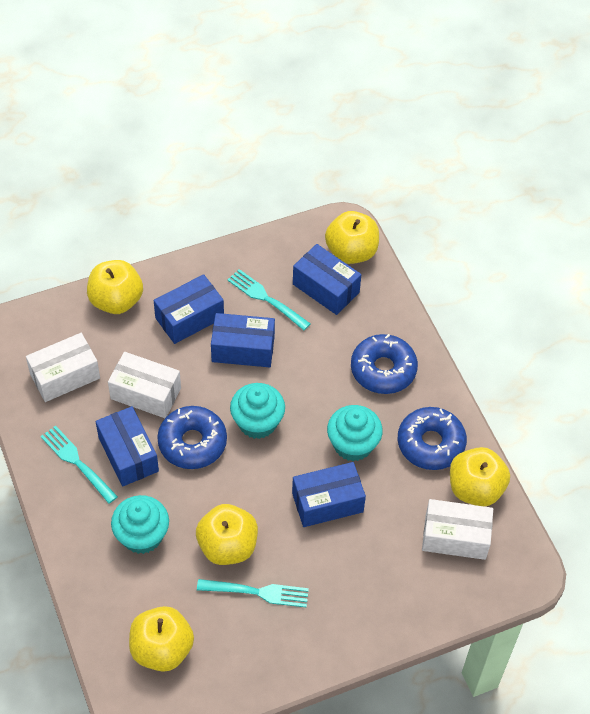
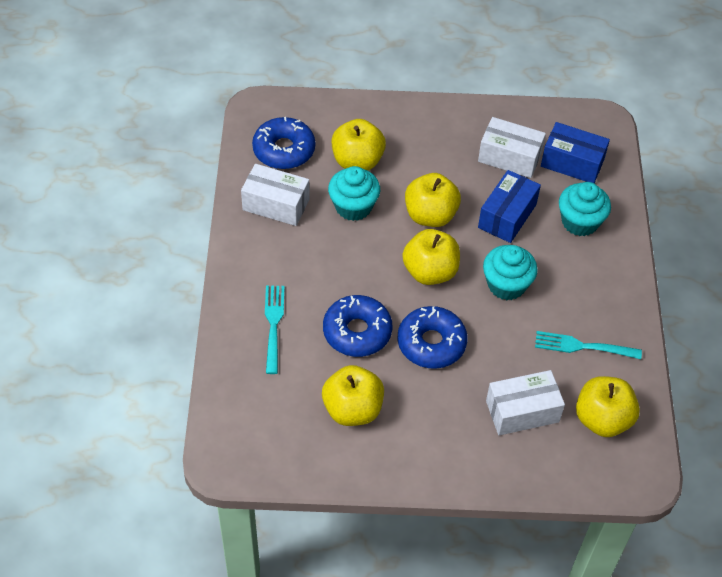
blue box: 5 -> 2
turquoise fork: 3 -> 2

